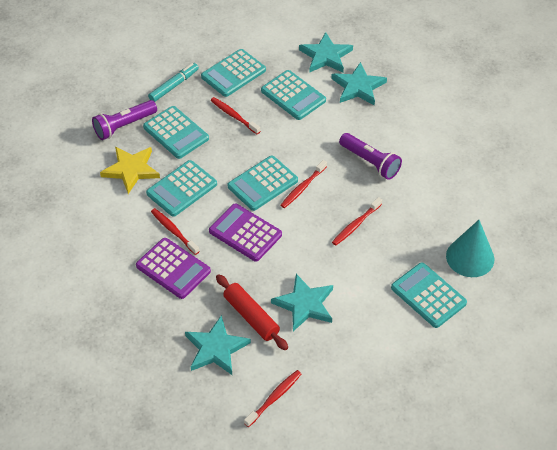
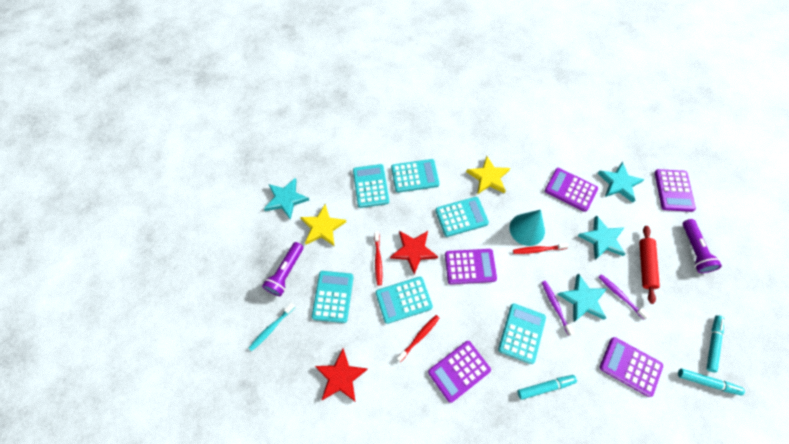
purple calculator: 2 -> 5
purple toothbrush: 0 -> 2
red star: 0 -> 2
red toothbrush: 5 -> 3
turquoise marker: 1 -> 3
turquoise toothbrush: 0 -> 1
yellow star: 1 -> 2

